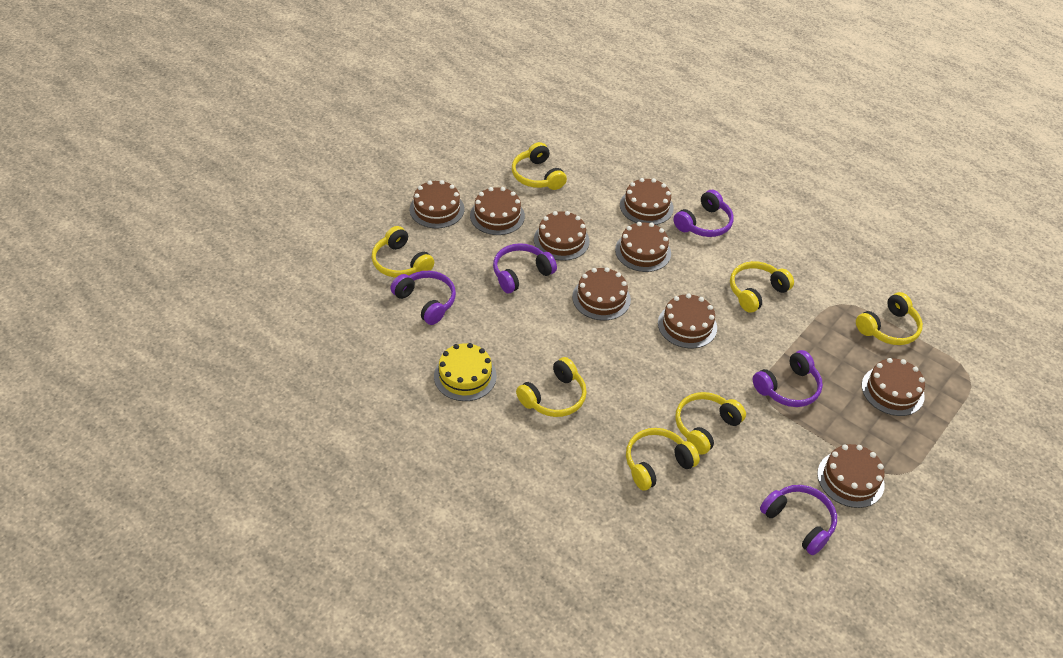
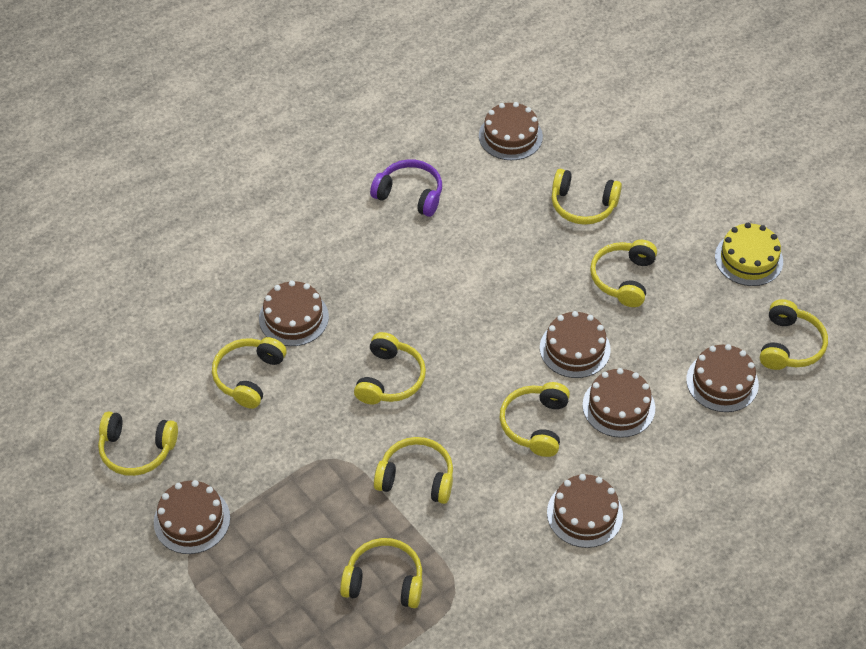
brown cake: 9 -> 7
purple headphones: 5 -> 1
yellow headphones: 7 -> 9

